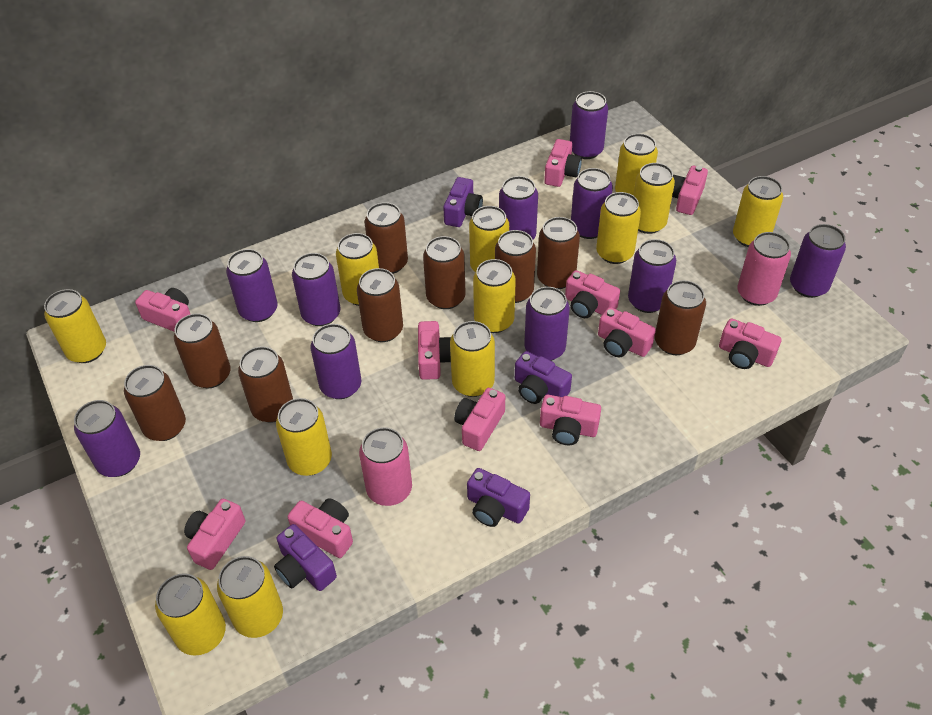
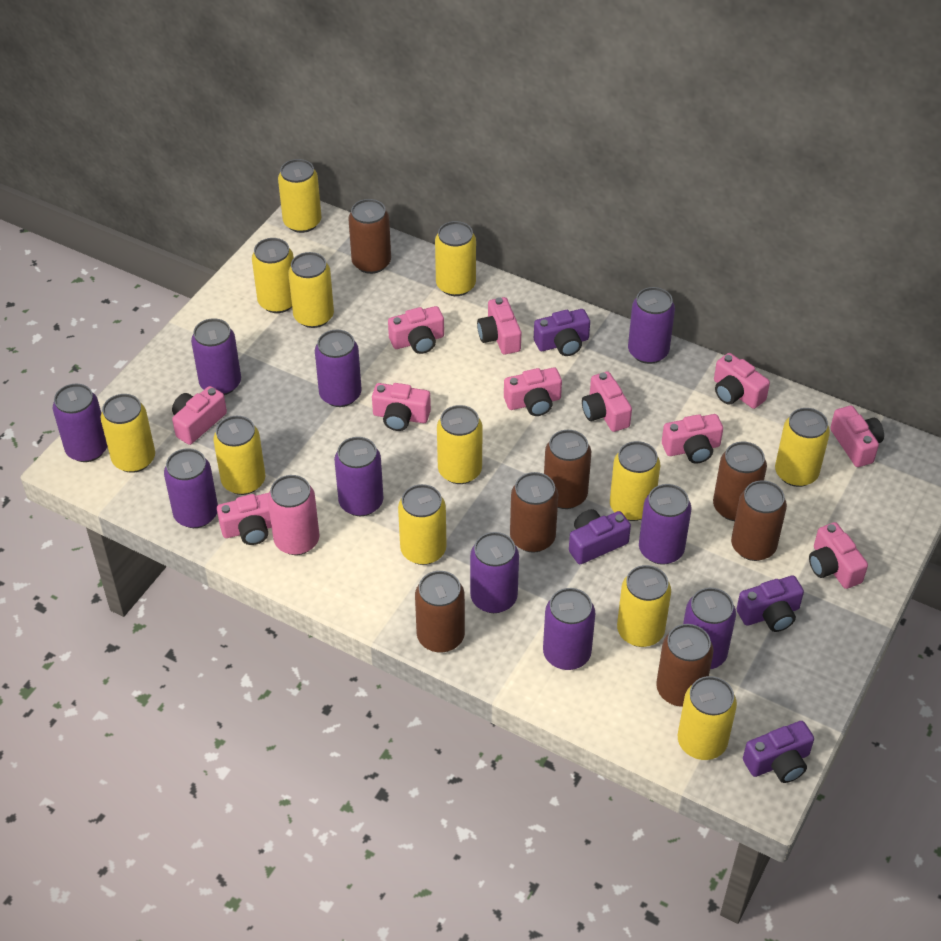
brown can: 9 -> 7
pink can: 2 -> 1

